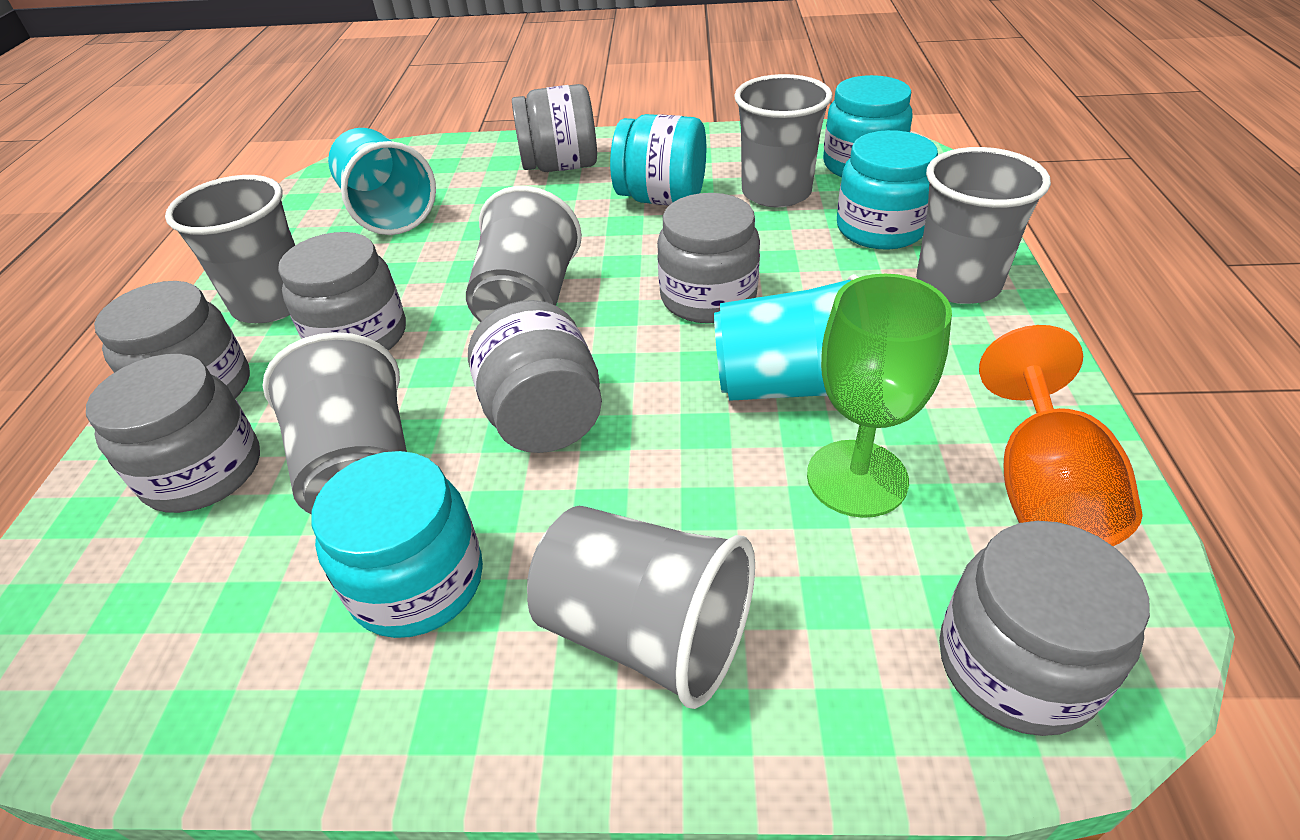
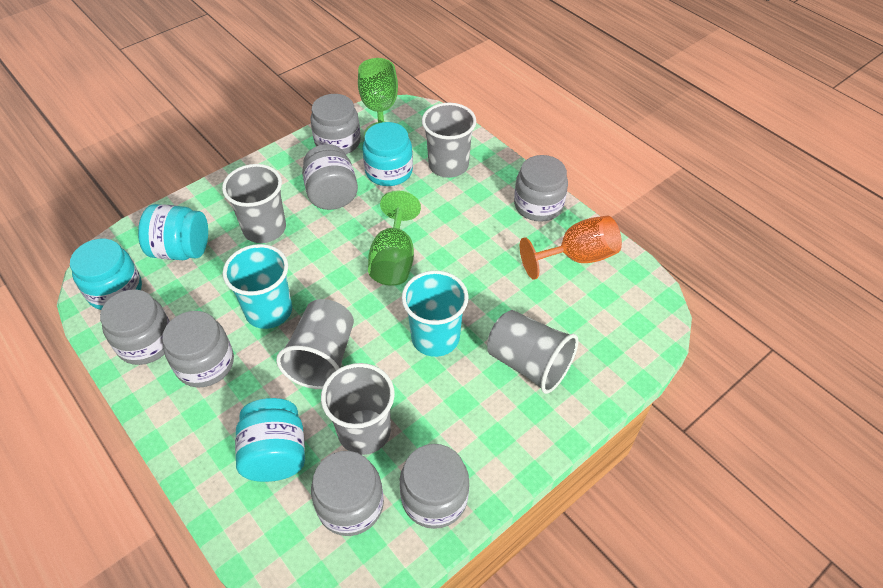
green goblet: 1 -> 2
grey cup: 6 -> 5

